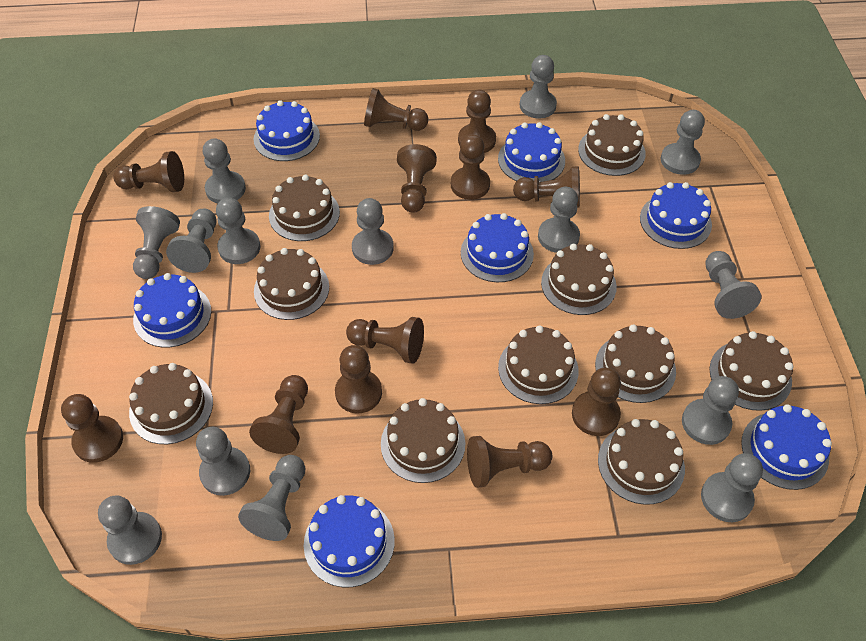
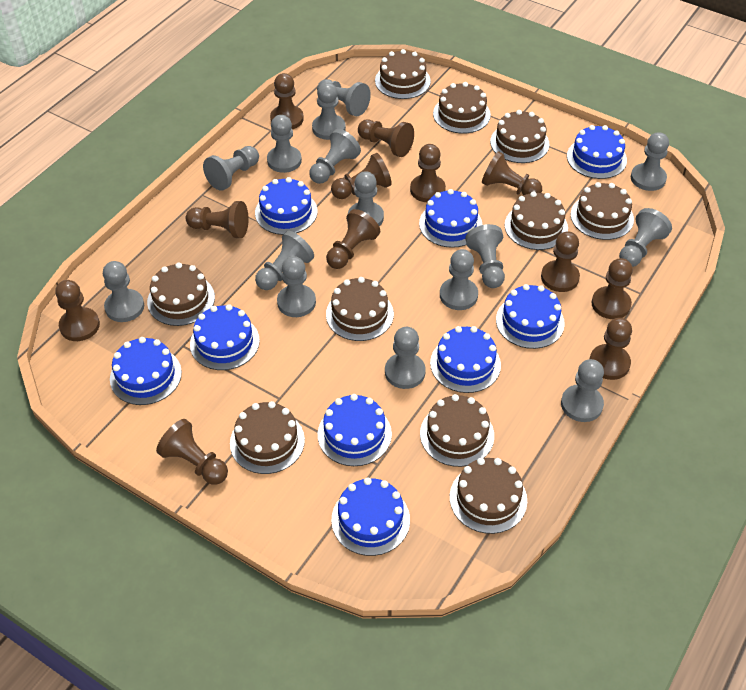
blue cake: 7 -> 9
grey pawn: 14 -> 15

